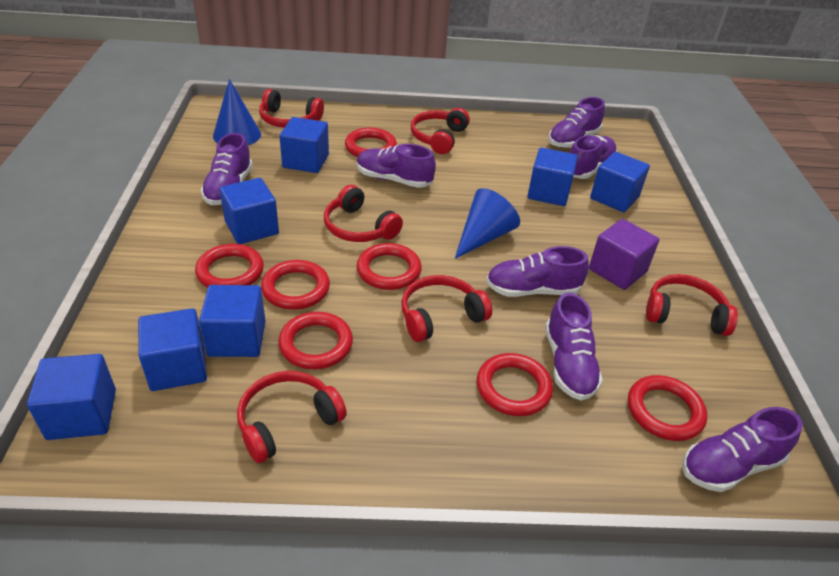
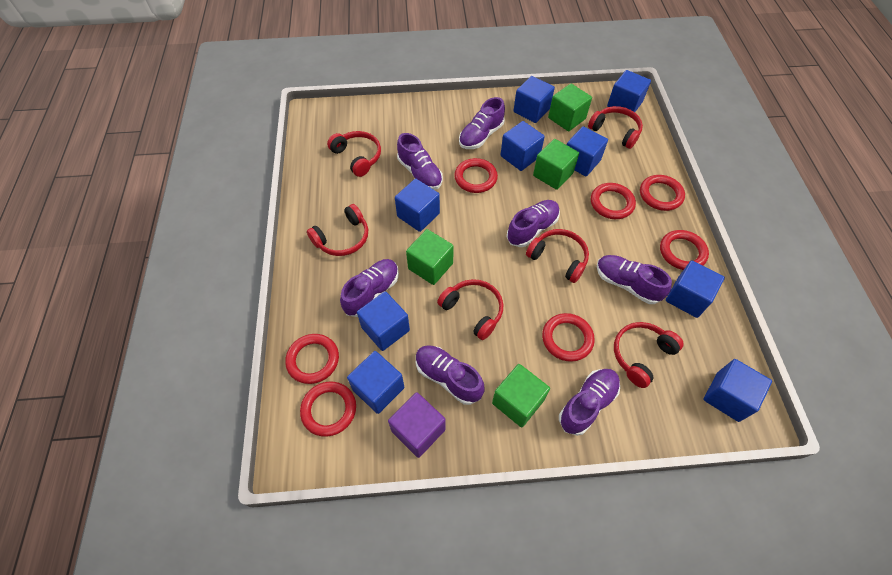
blue cone: 2 -> 0
blue cube: 7 -> 9
green cube: 0 -> 4

